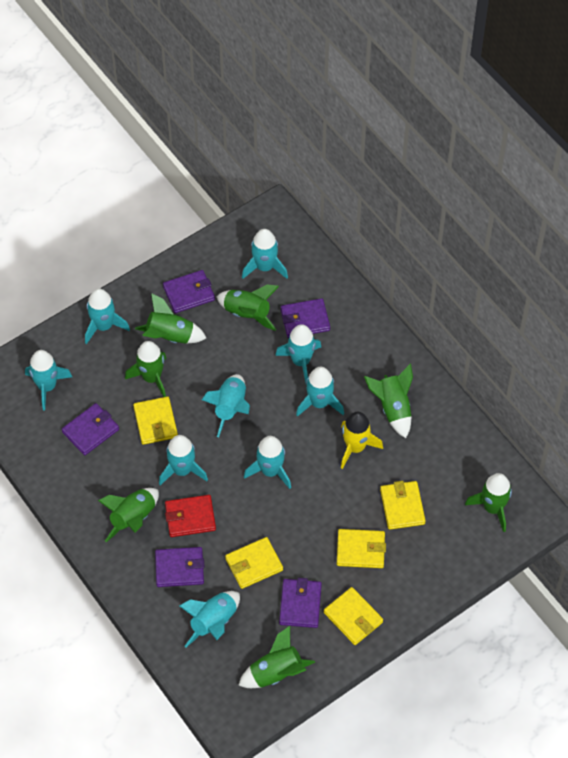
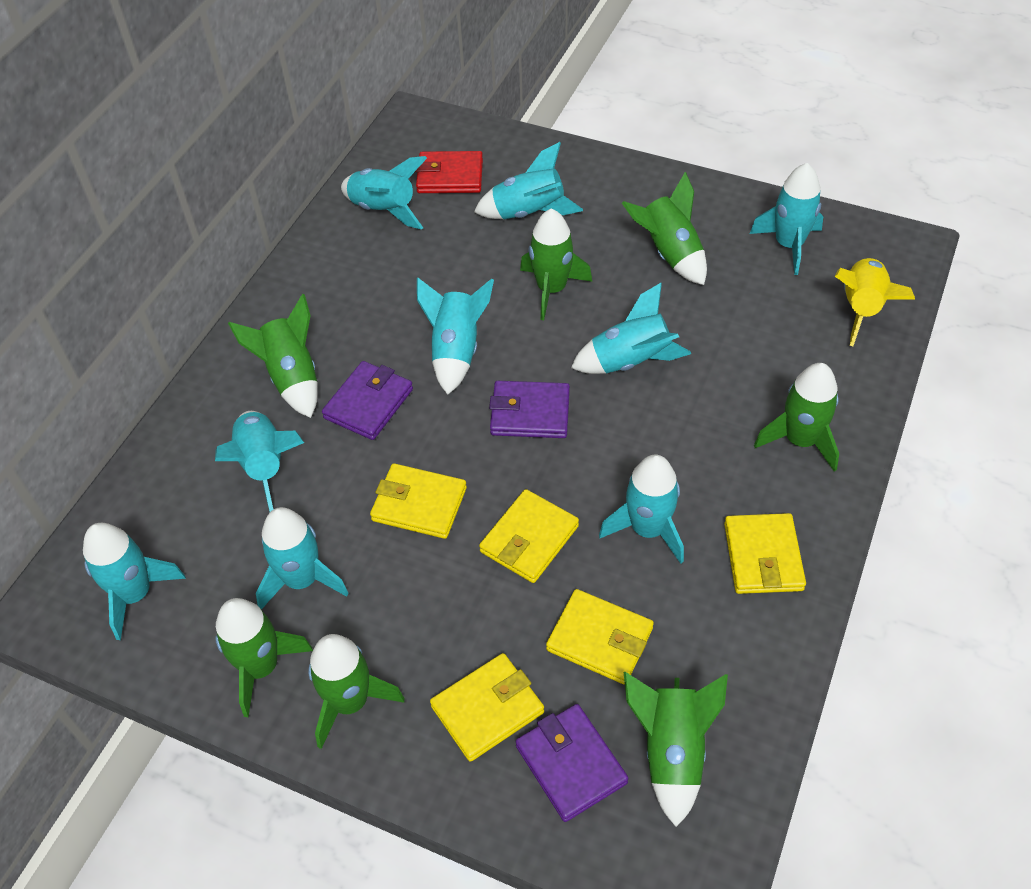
purple wallet: 5 -> 3

